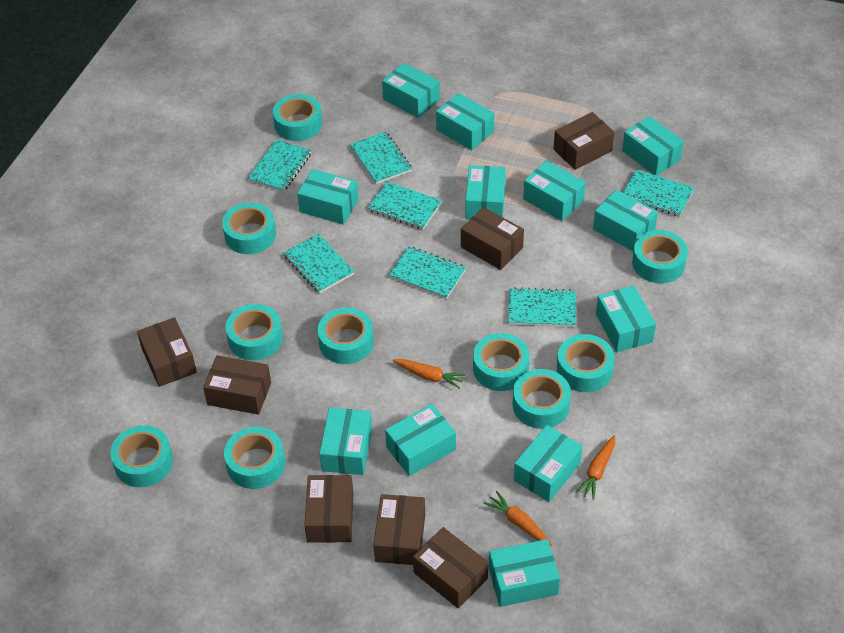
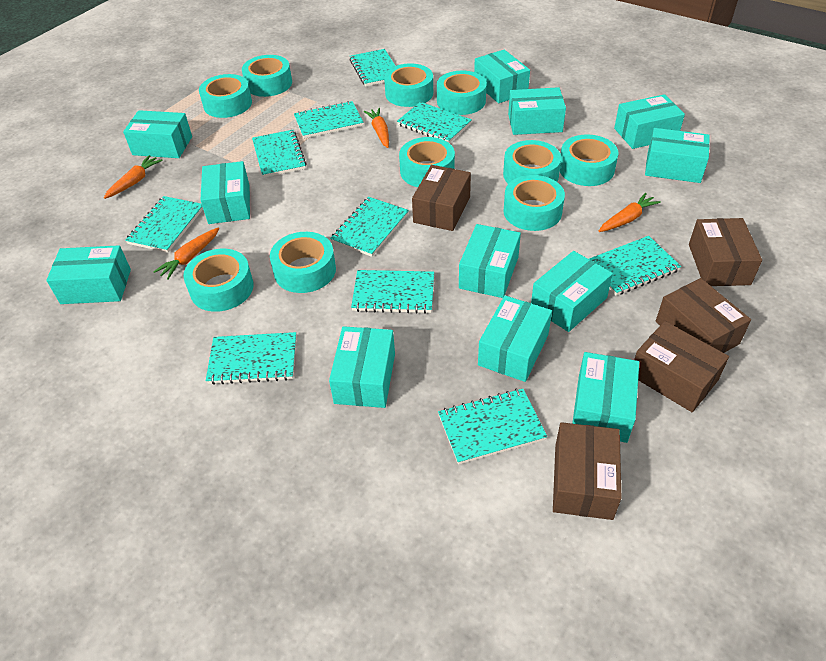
brown box: 7 -> 5
orange carrot: 3 -> 4
turquoise notebook: 7 -> 10

